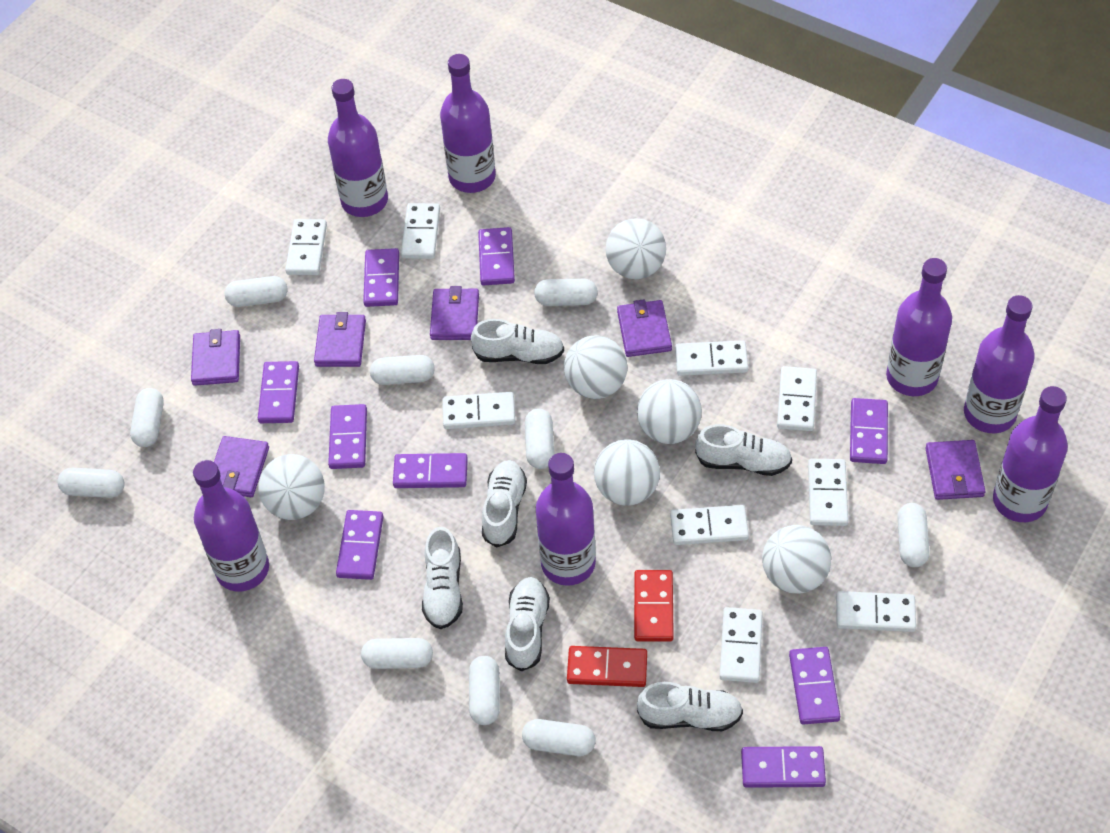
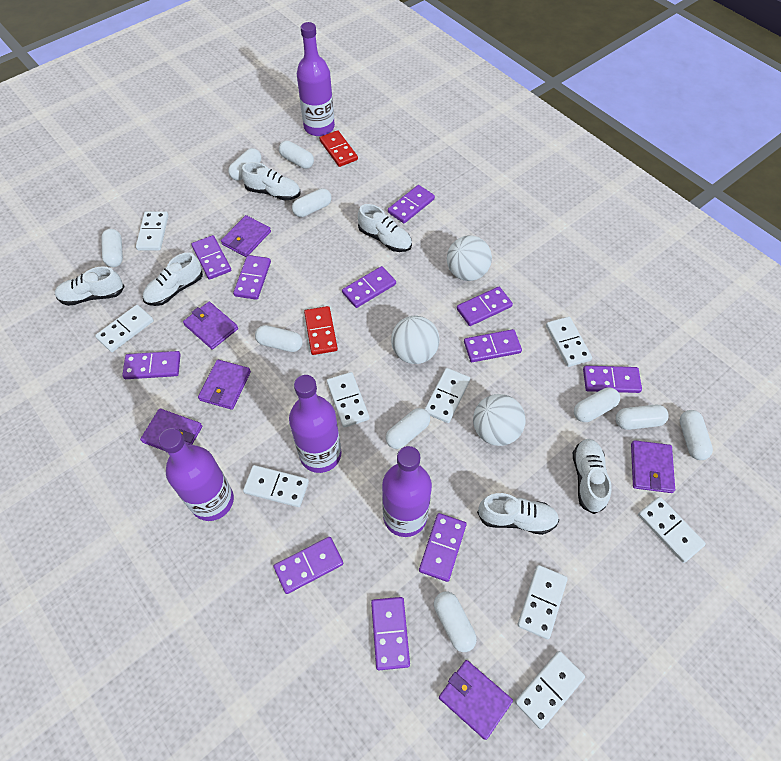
purple bottle: 7 -> 4
purple domino: 9 -> 11
white ball: 6 -> 3

